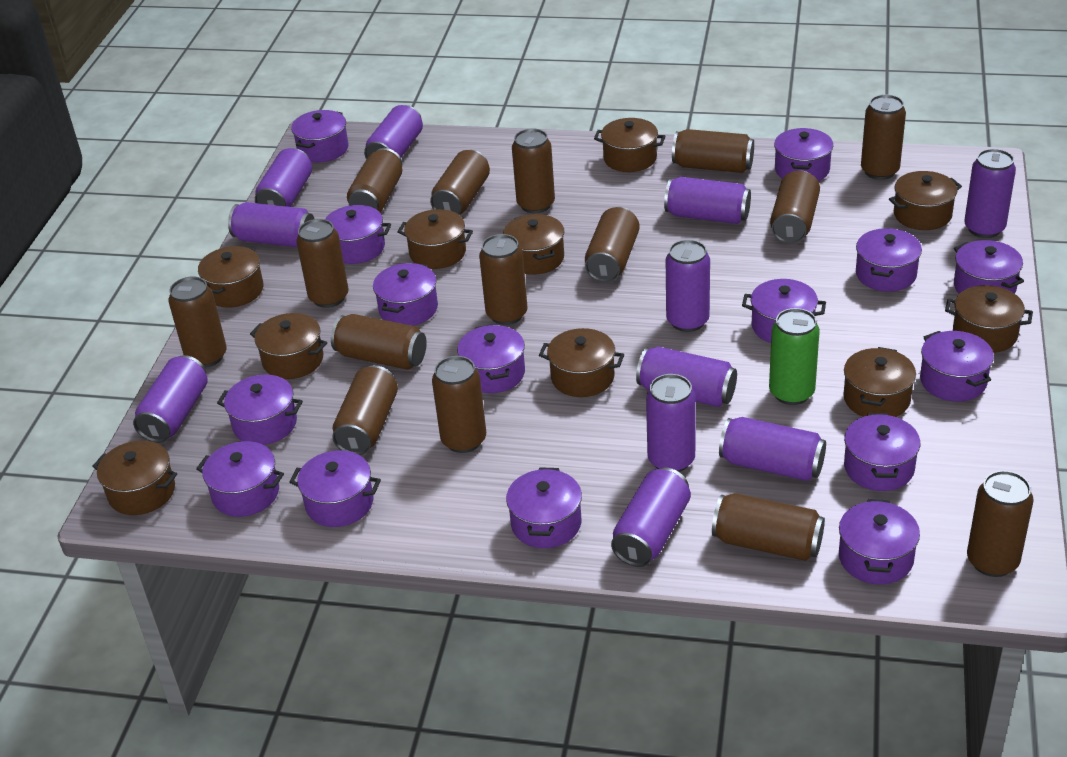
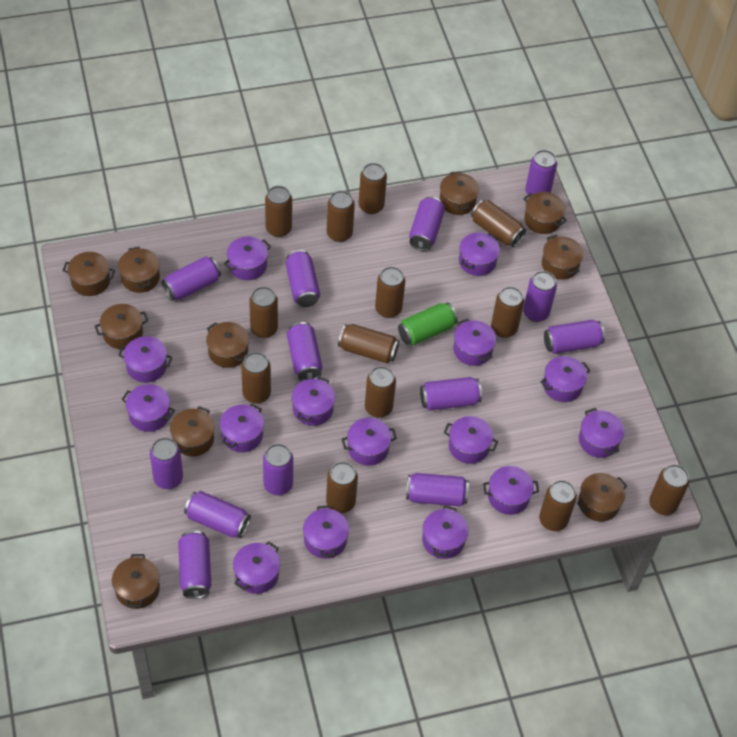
brown can: 15 -> 13
purple can: 11 -> 13

